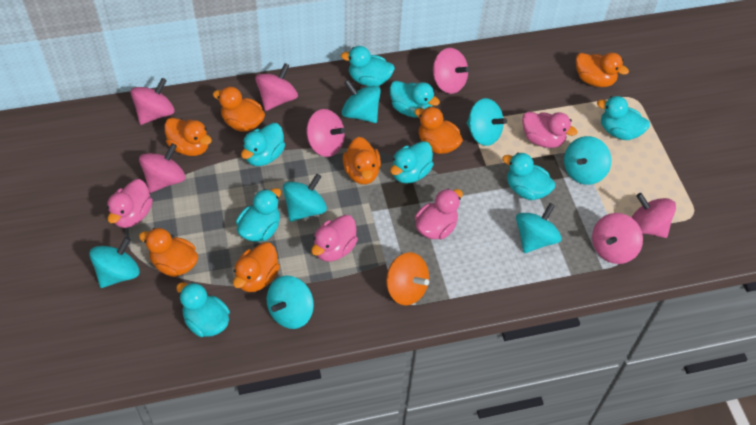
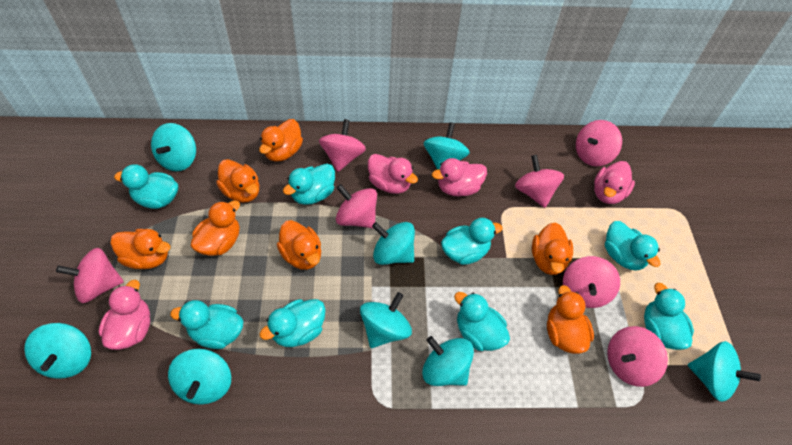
orange spinning top: 1 -> 0
turquoise spinning top: 7 -> 8

